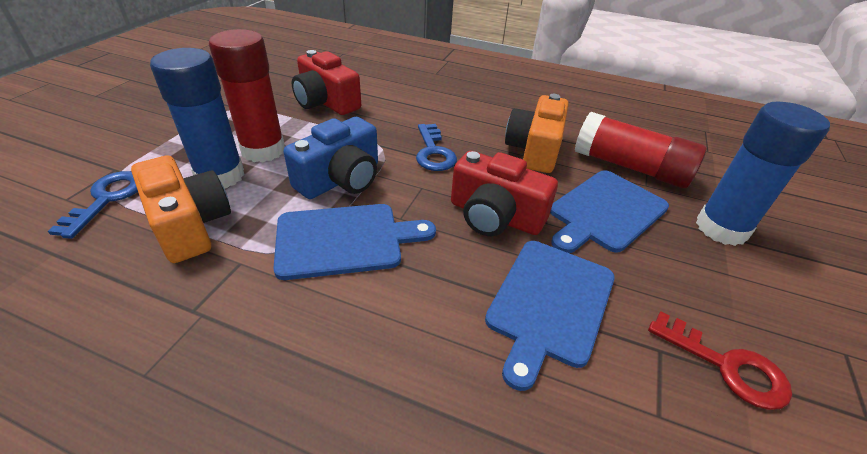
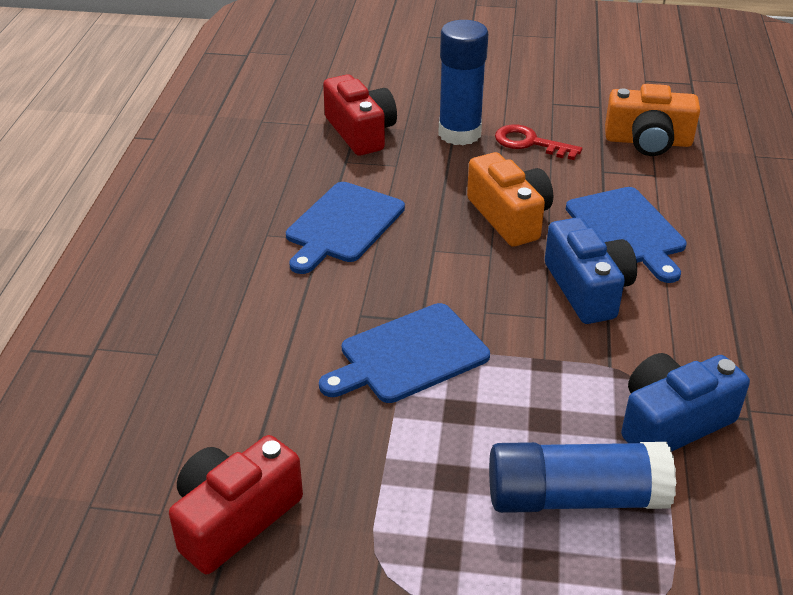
blue camera: 1 -> 2
blue key: 2 -> 0
red glue stick: 2 -> 0

